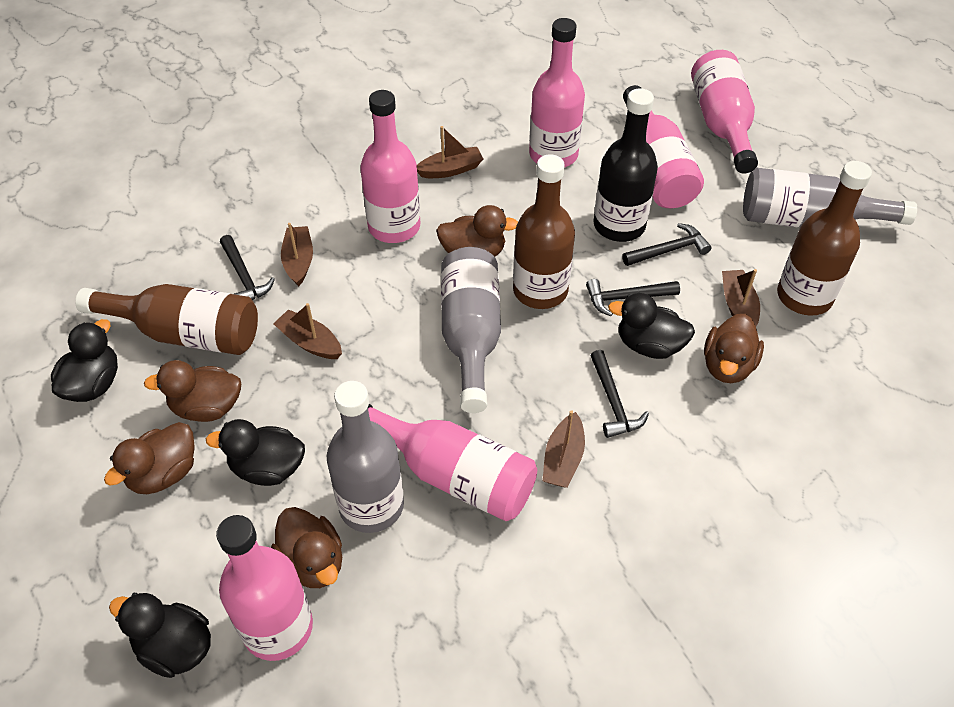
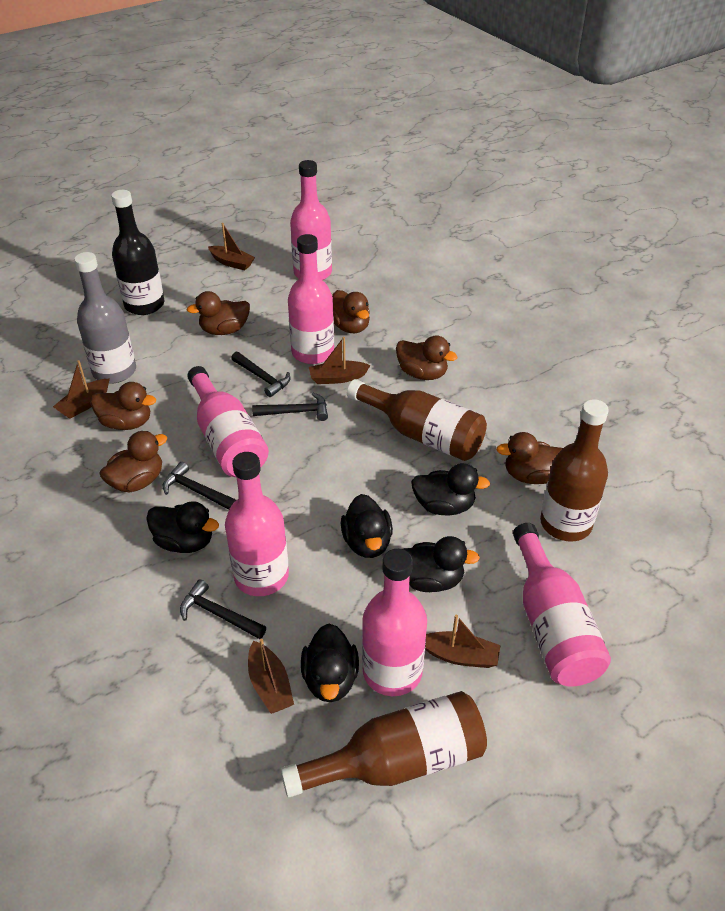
black duck: 4 -> 5
brown duck: 5 -> 6
grey bottle: 3 -> 1

